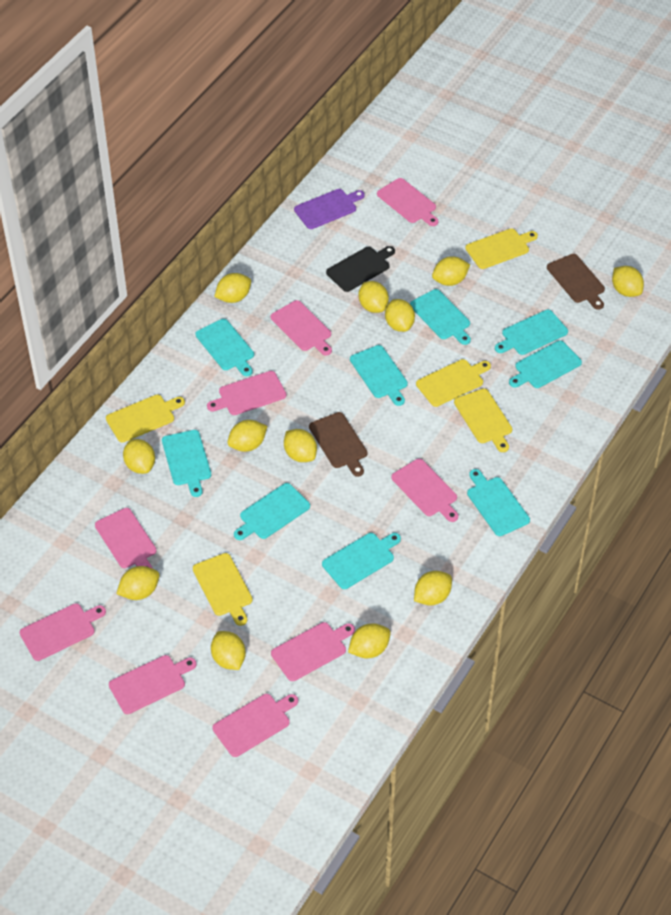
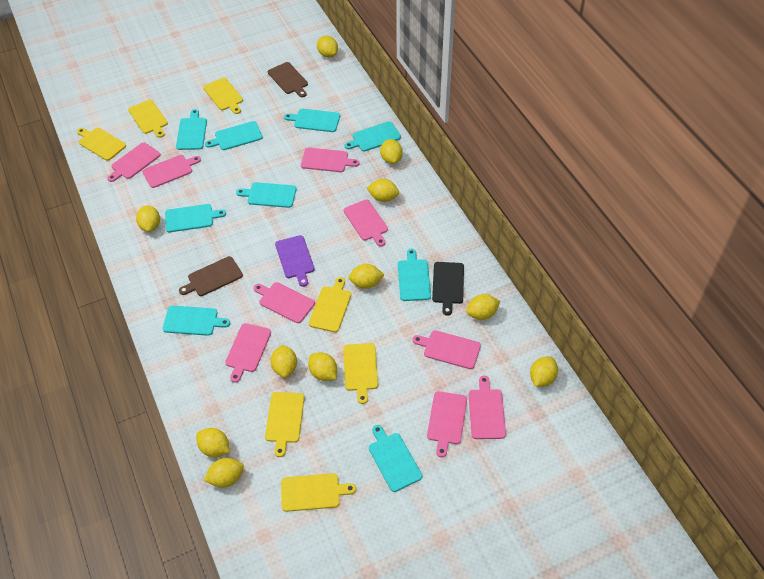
yellow cutting board: 5 -> 7
yellow lemon: 12 -> 11

